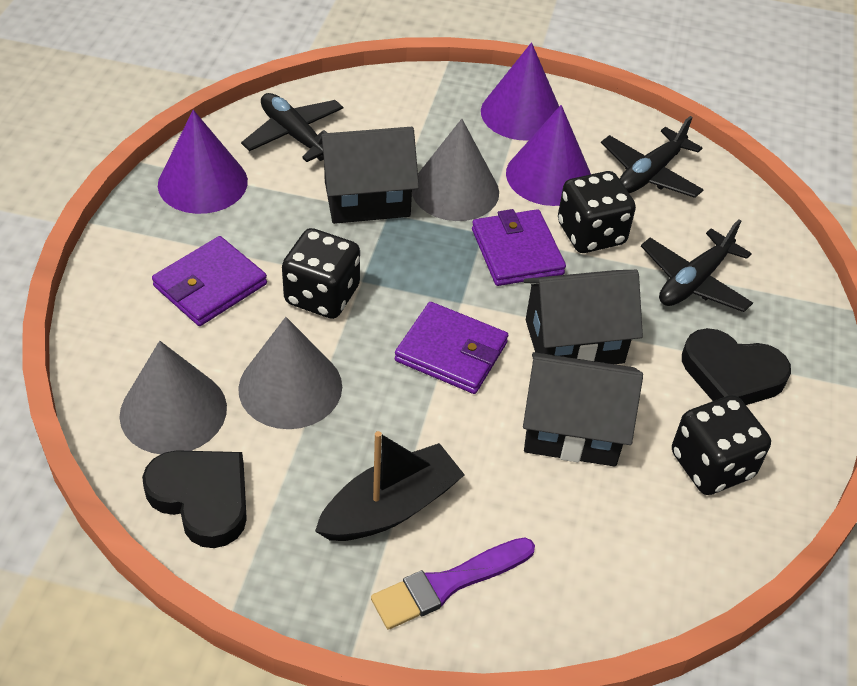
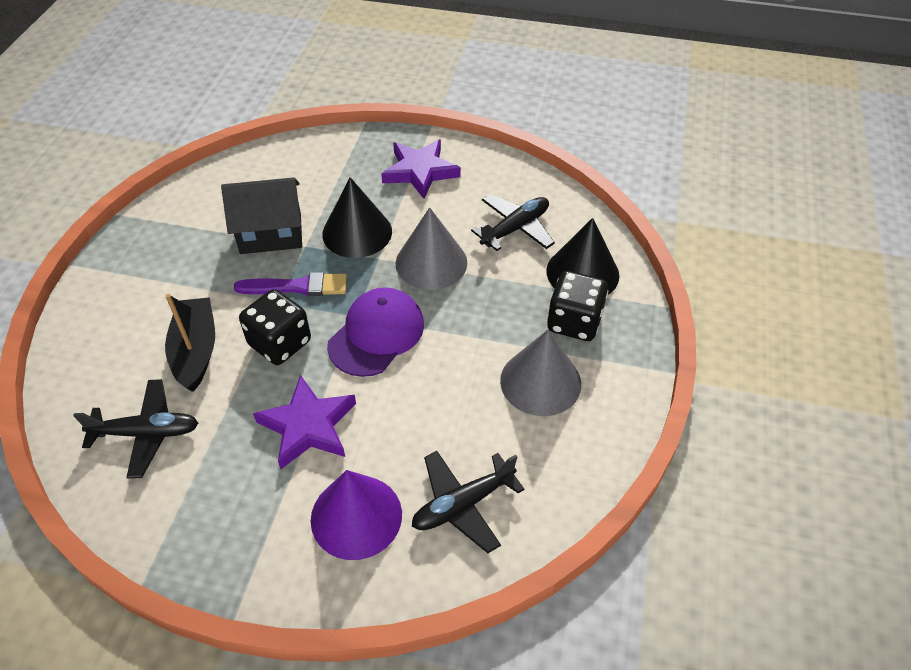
black cone: 0 -> 2
black dice: 3 -> 2
black heart: 2 -> 0
black house: 3 -> 1
grey cone: 3 -> 2
purple cap: 0 -> 1
purple cone: 3 -> 1
purple star: 0 -> 2
purple wallet: 3 -> 0

